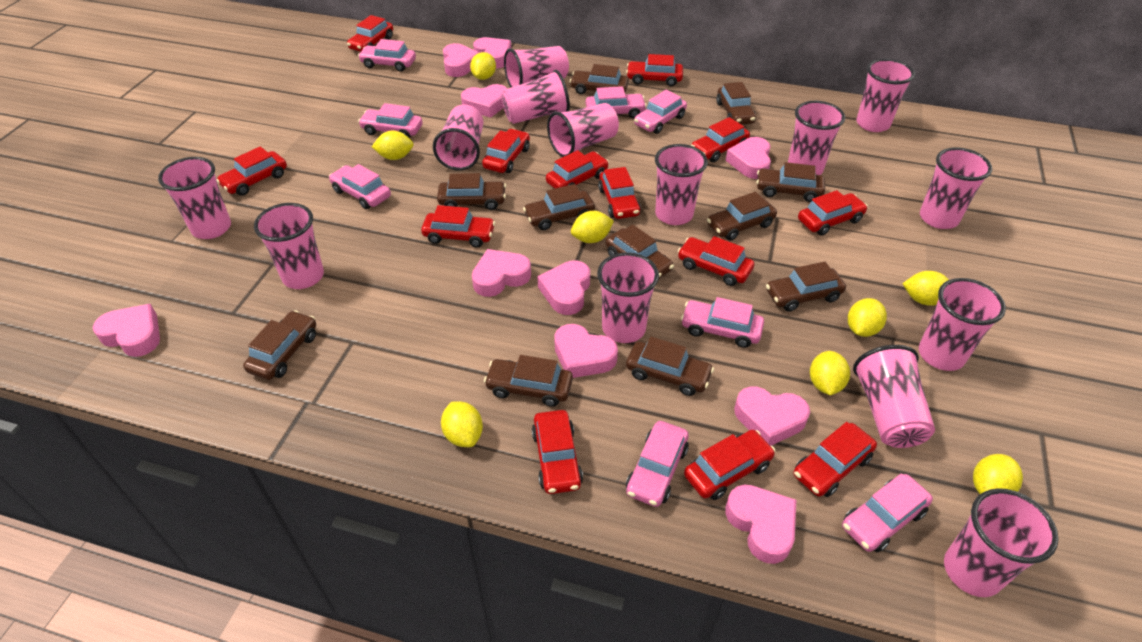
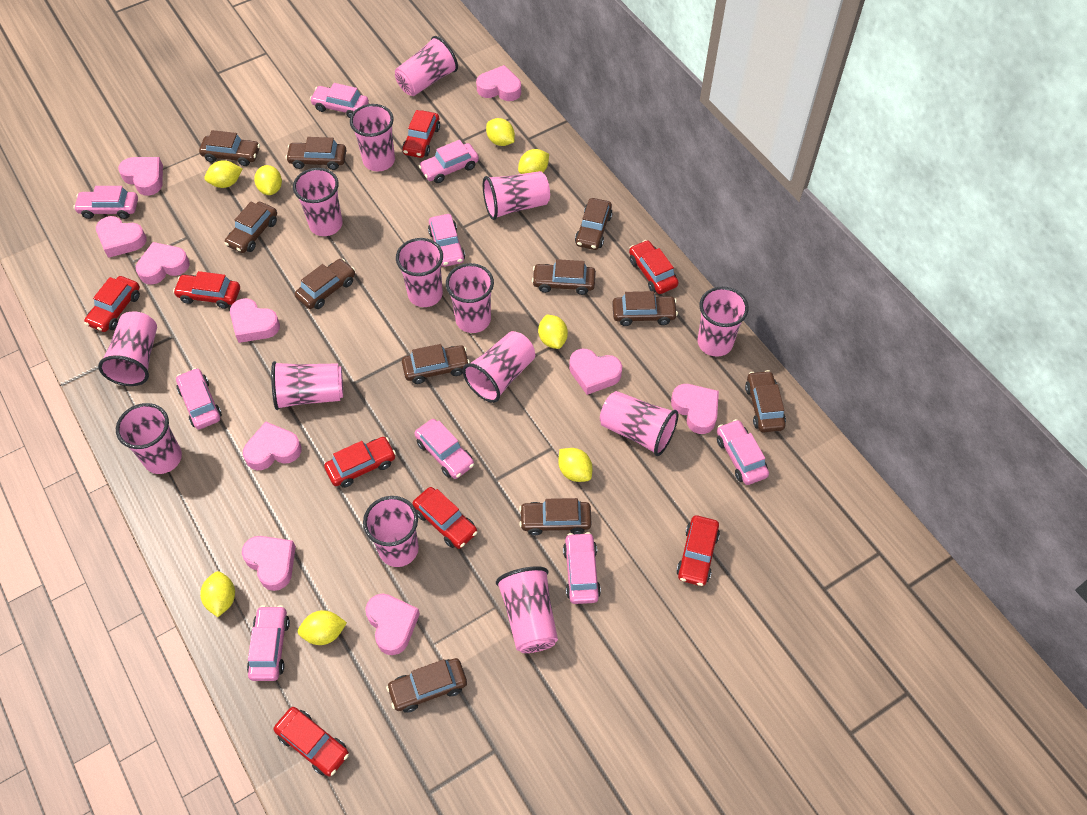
pink car: 8 -> 9
red car: 13 -> 8

